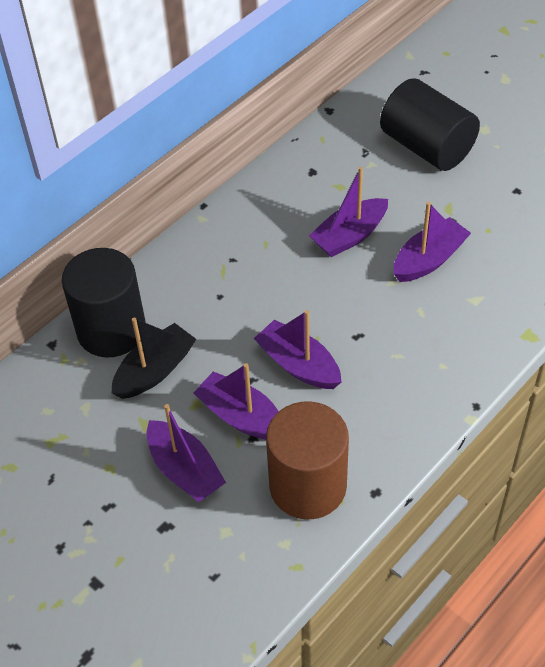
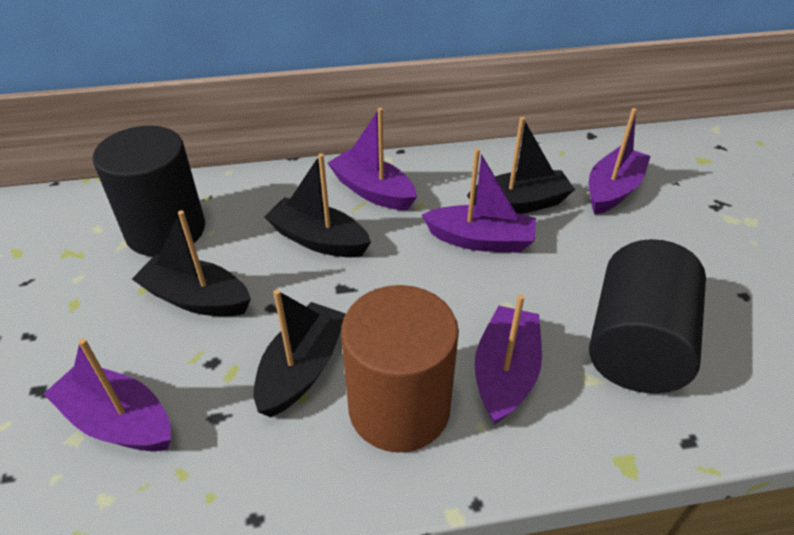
black boat: 1 -> 4

